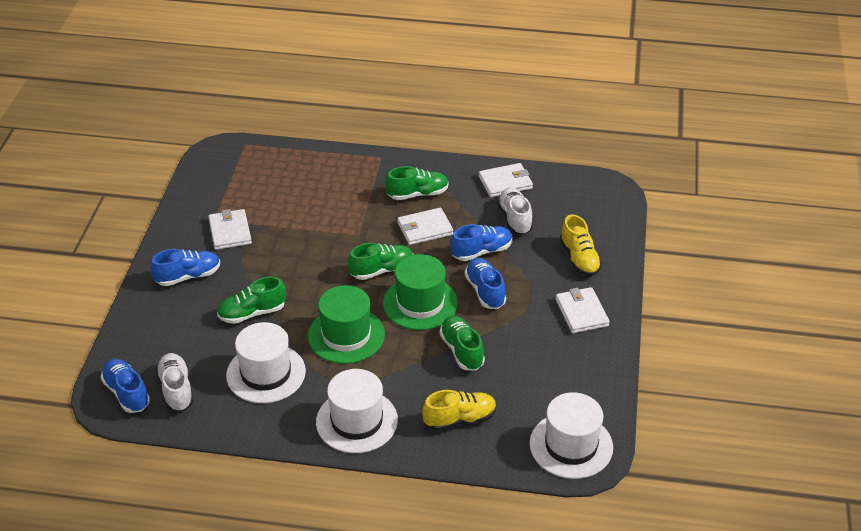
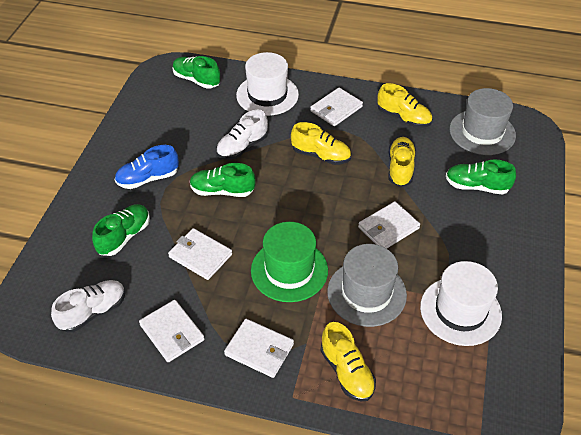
blue shoe: 4 -> 1
green hat: 2 -> 1
grey hat: 0 -> 2
white hat: 3 -> 2
white wallet: 4 -> 5
yellow shoe: 2 -> 4

